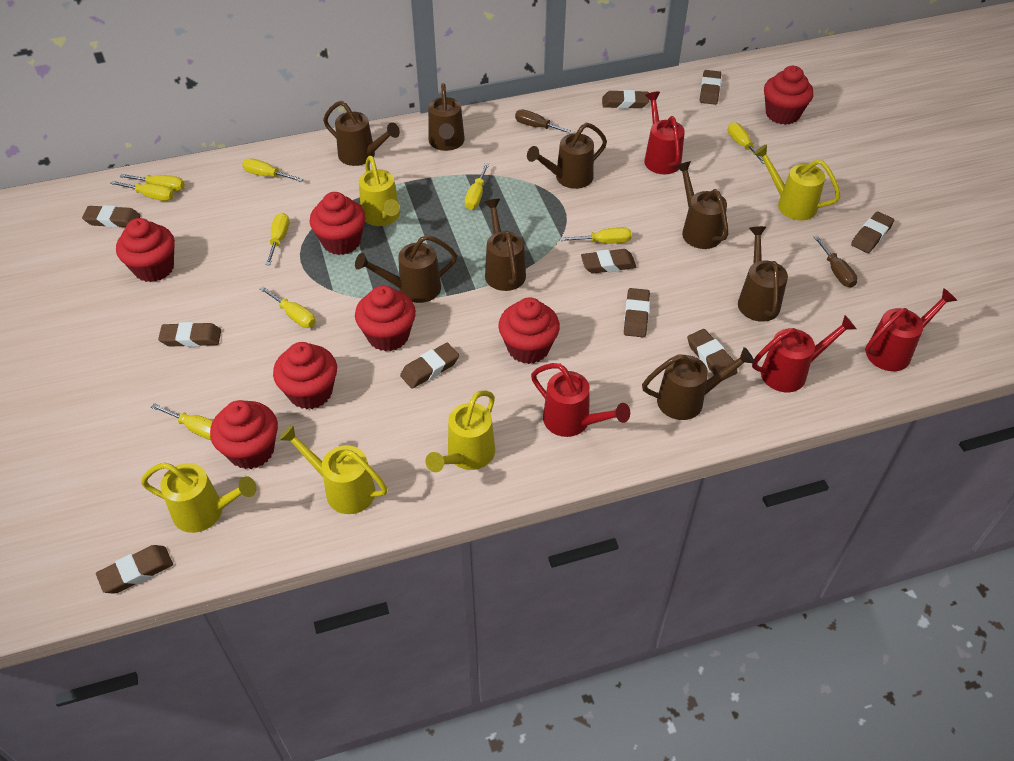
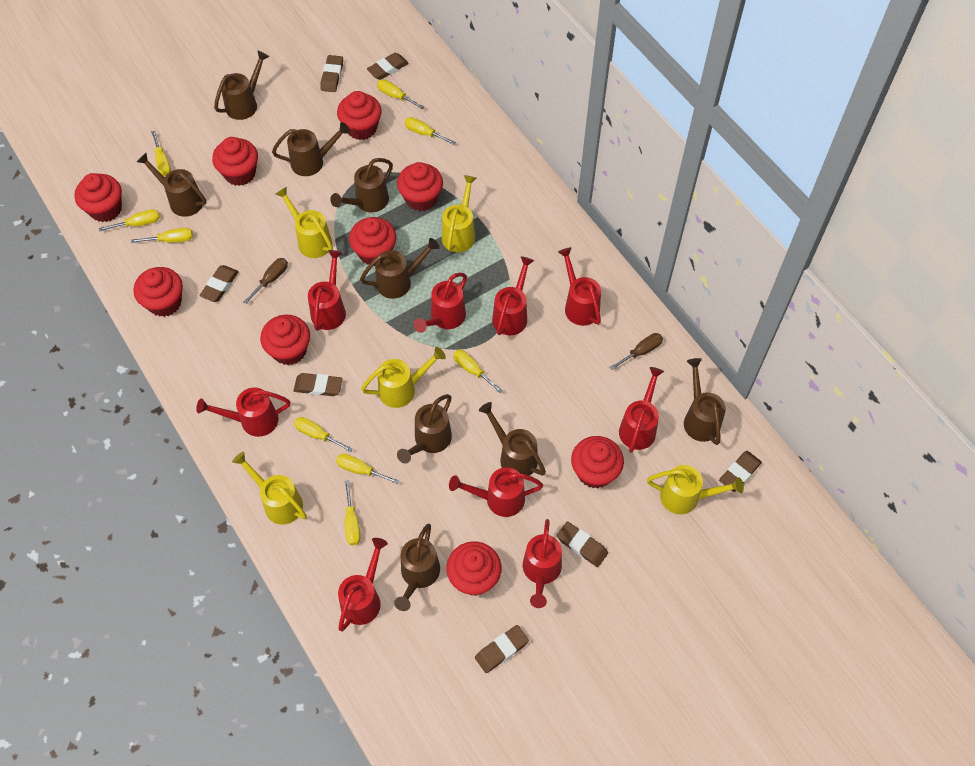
brown eraser: 10 -> 7
brown watering can: 8 -> 9
red cupcake: 7 -> 9
red watering can: 4 -> 9

